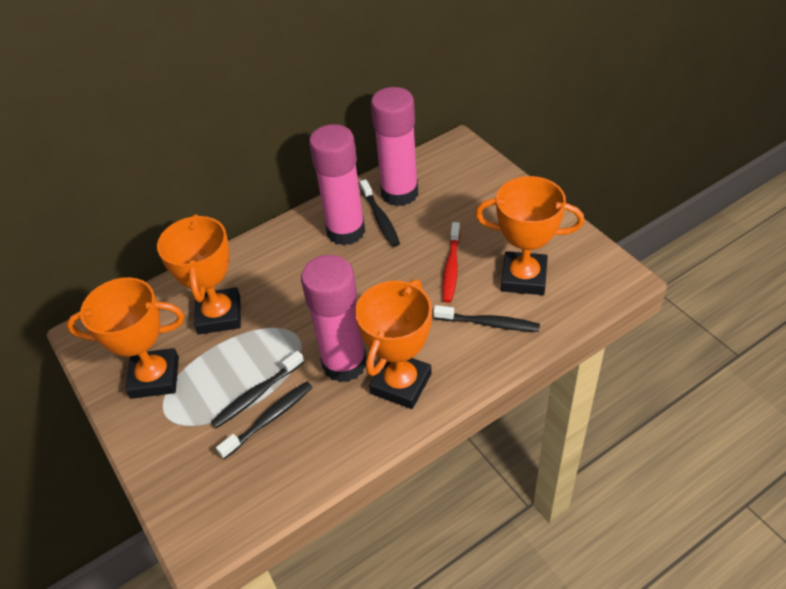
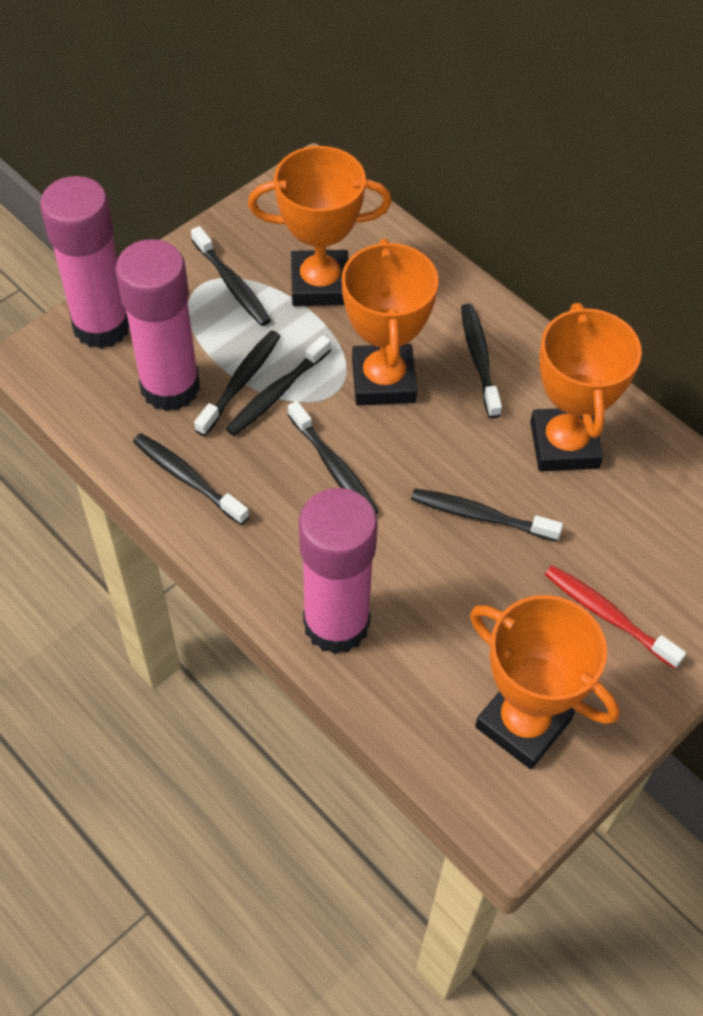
black toothbrush: 4 -> 7

